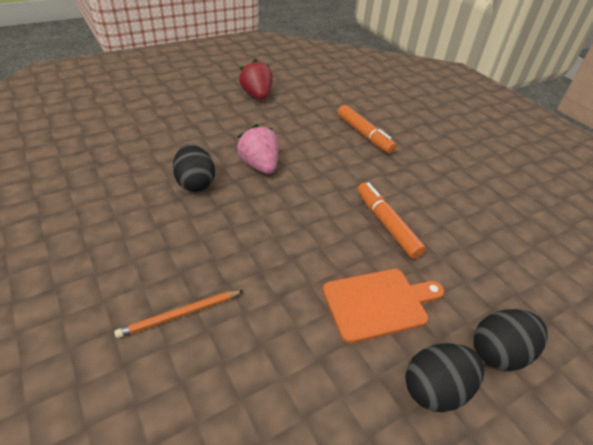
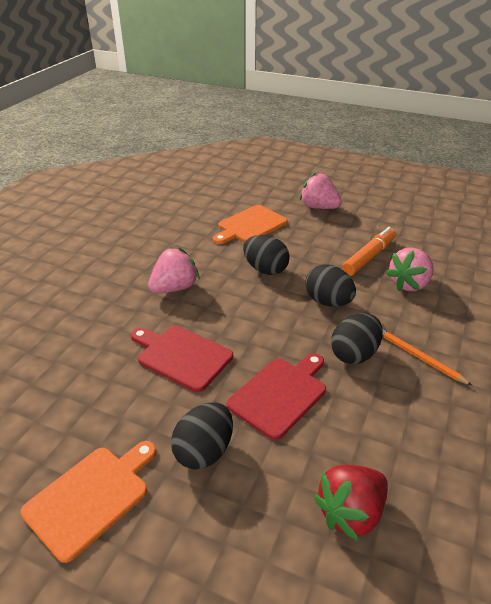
black egg: 3 -> 4
orange cutting board: 1 -> 2
orange marker: 2 -> 1
pink strawberry: 1 -> 3
red cutting board: 0 -> 2

